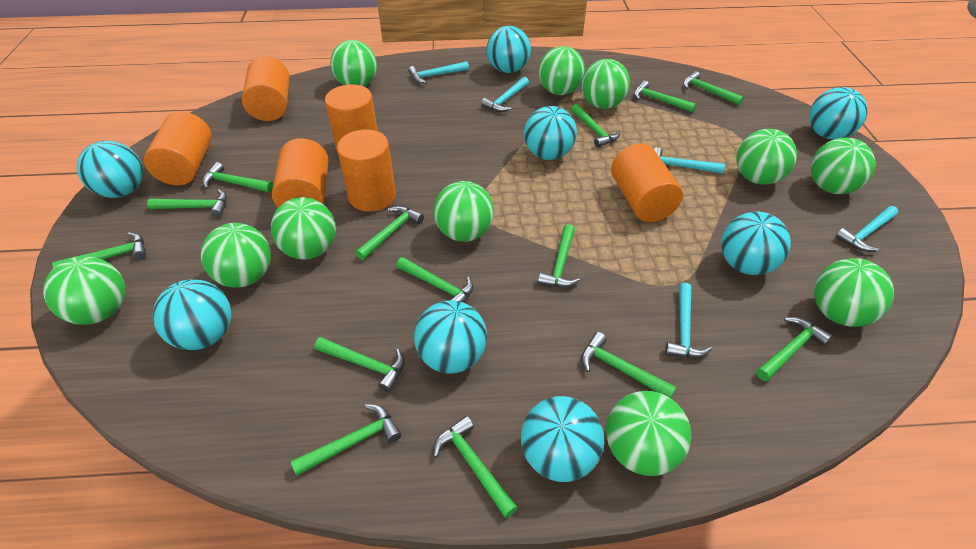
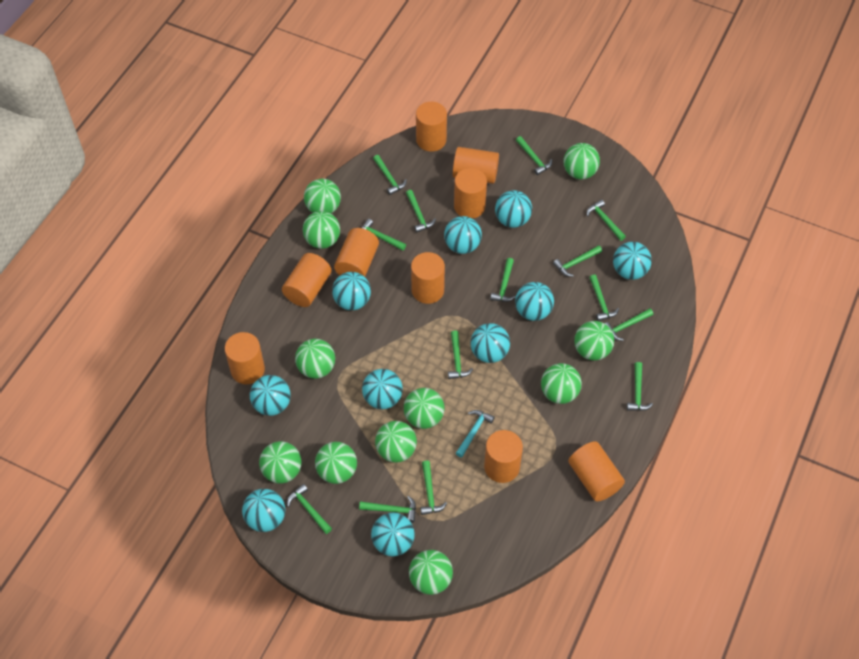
orange cylinder: 6 -> 9
turquoise ball: 8 -> 10
turquoise hammer: 5 -> 1

